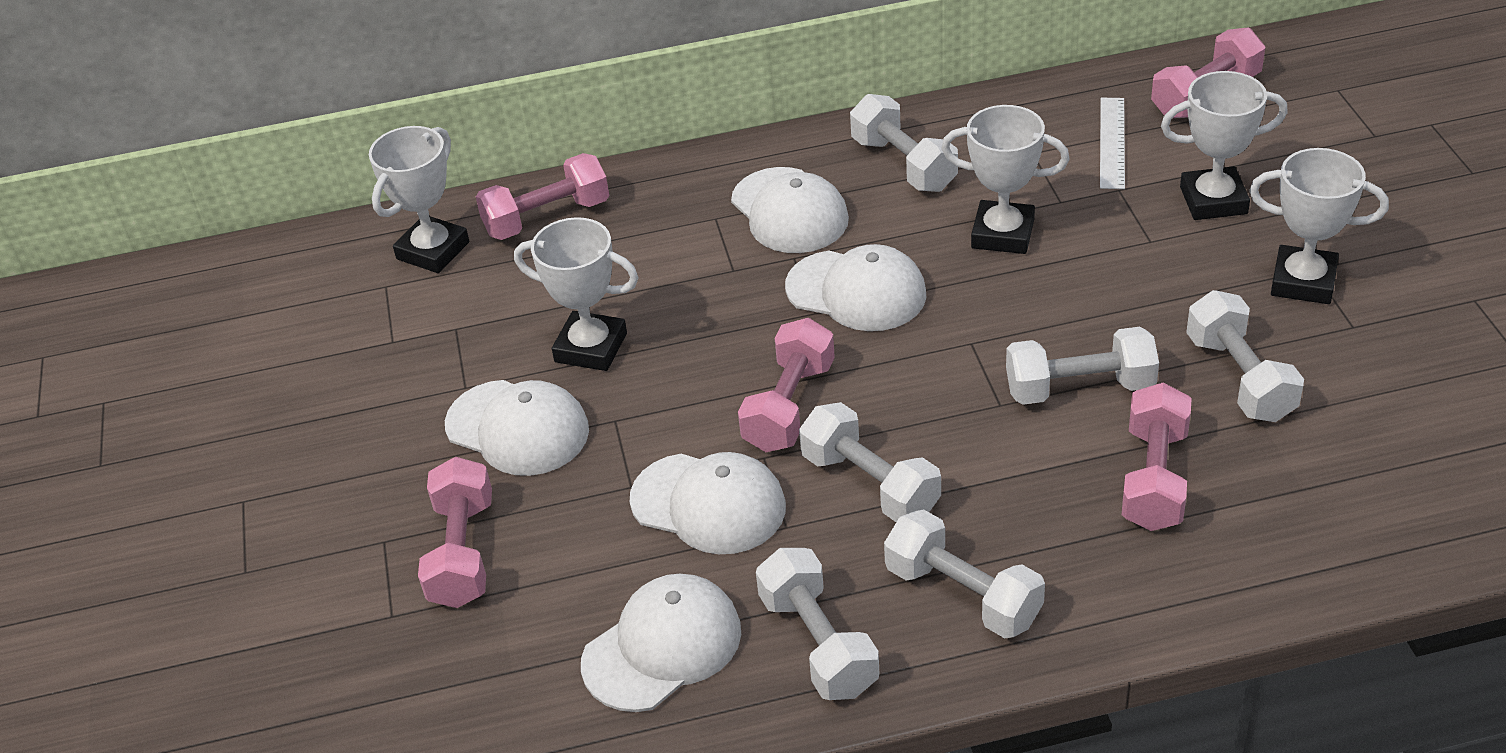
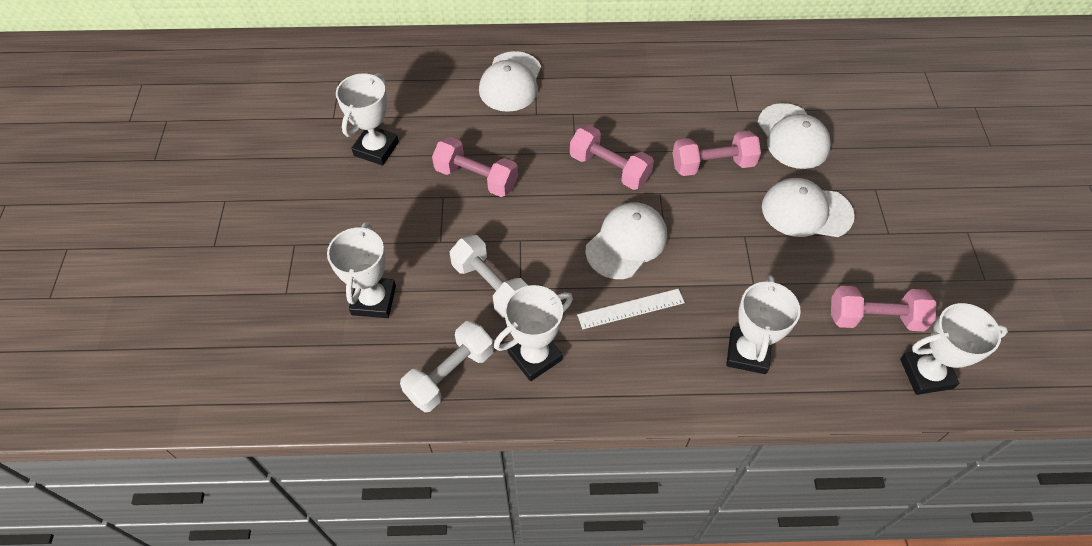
pink dumbbell: 5 -> 4
white cap: 5 -> 4
white dumbbell: 6 -> 2

